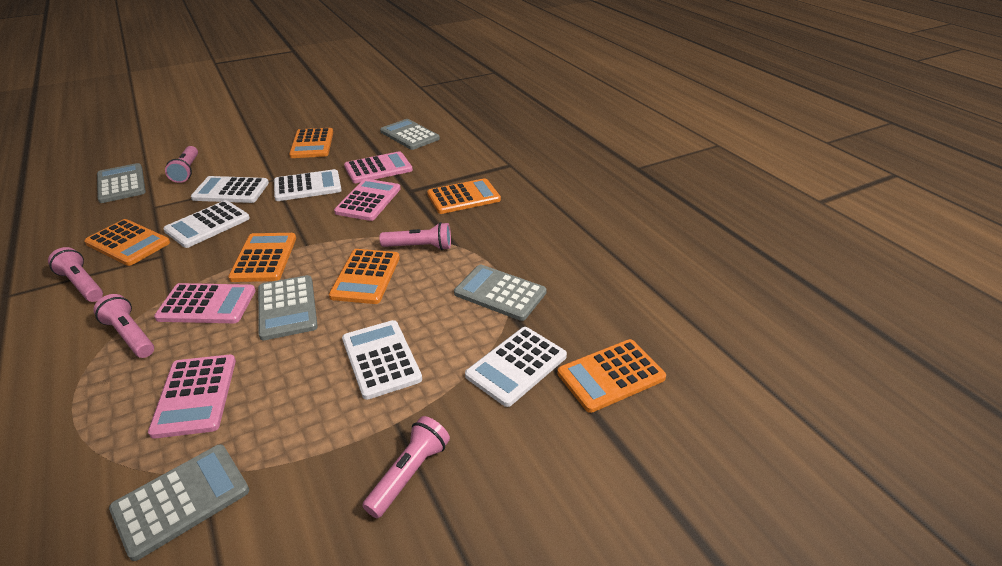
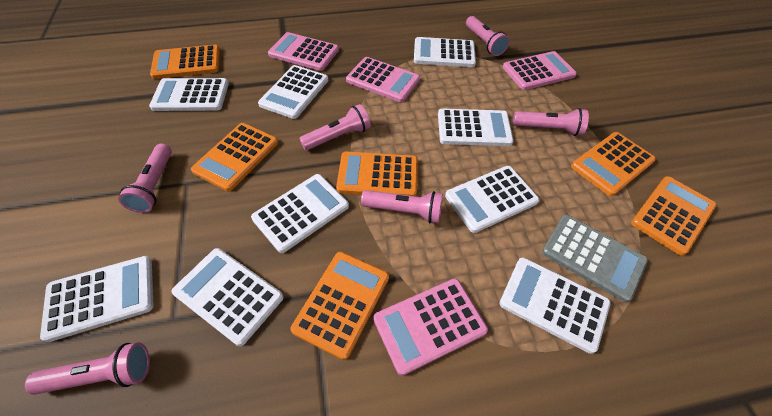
grey calculator: 5 -> 1
pink flashlight: 5 -> 6
white calculator: 5 -> 9

